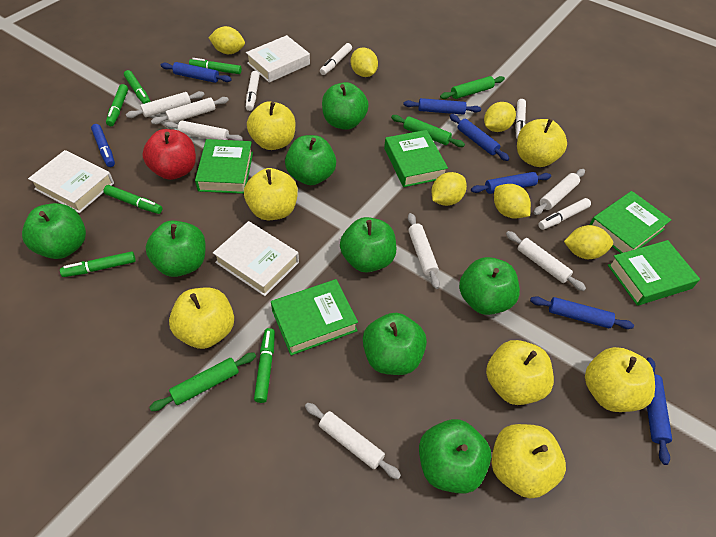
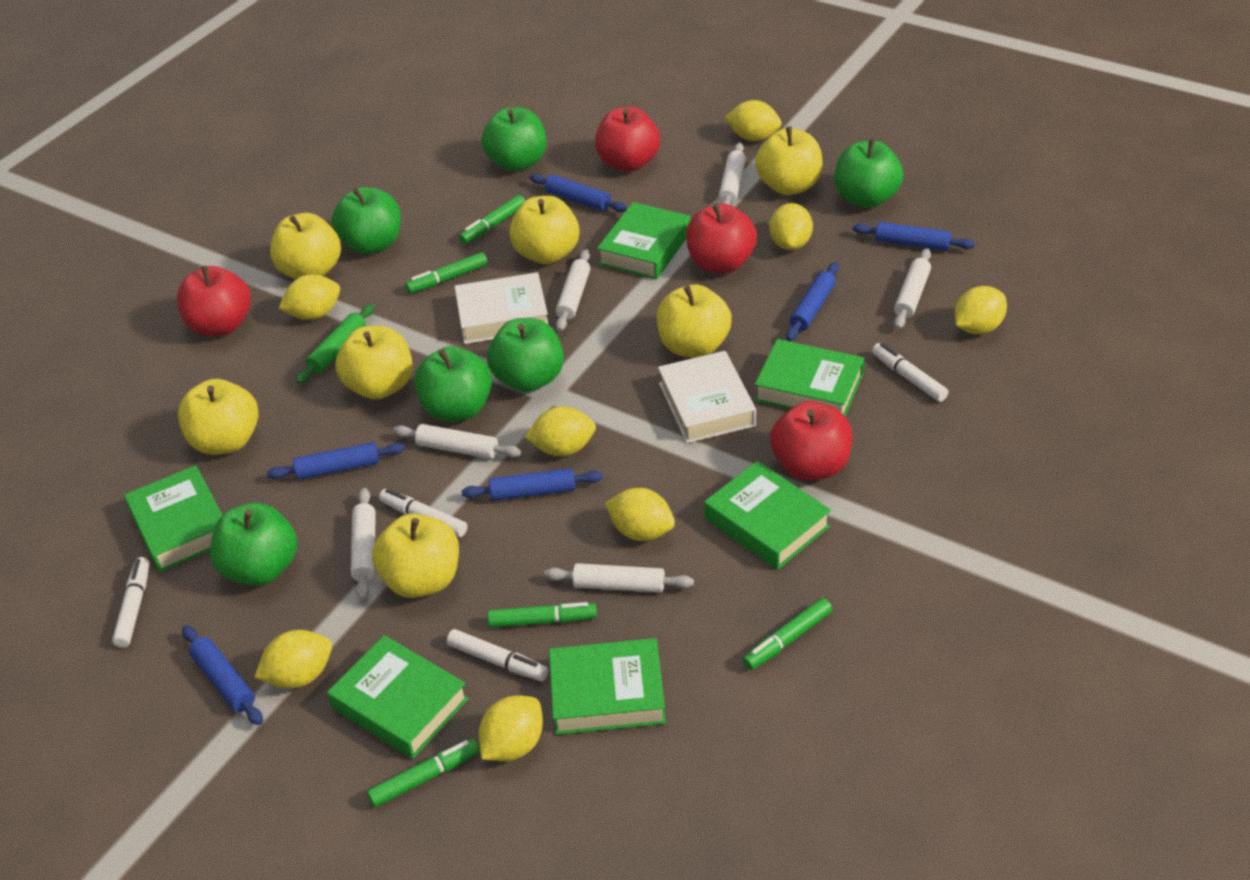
blue marker: 1 -> 0
green apple: 8 -> 6
green book: 5 -> 6
green marker: 6 -> 5
green rolling pin: 3 -> 1
red apple: 1 -> 4
white book: 3 -> 2
white rolling pin: 7 -> 6
yellow lemon: 6 -> 8

